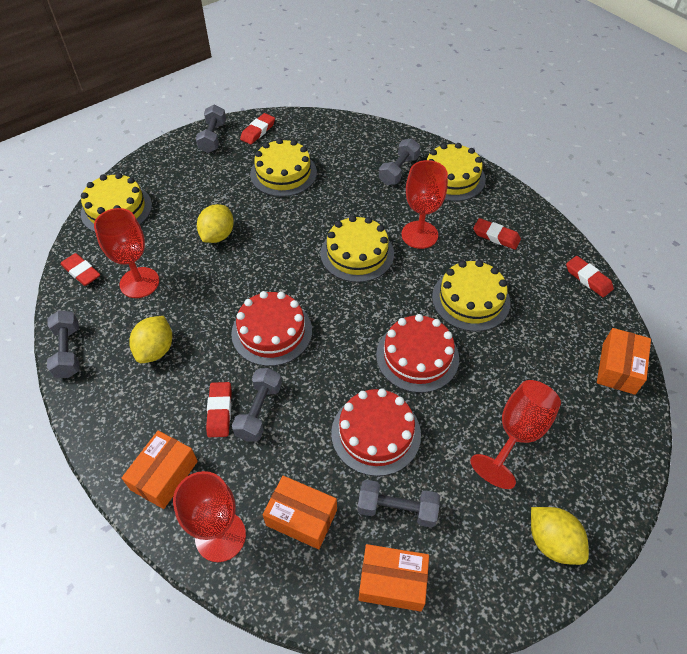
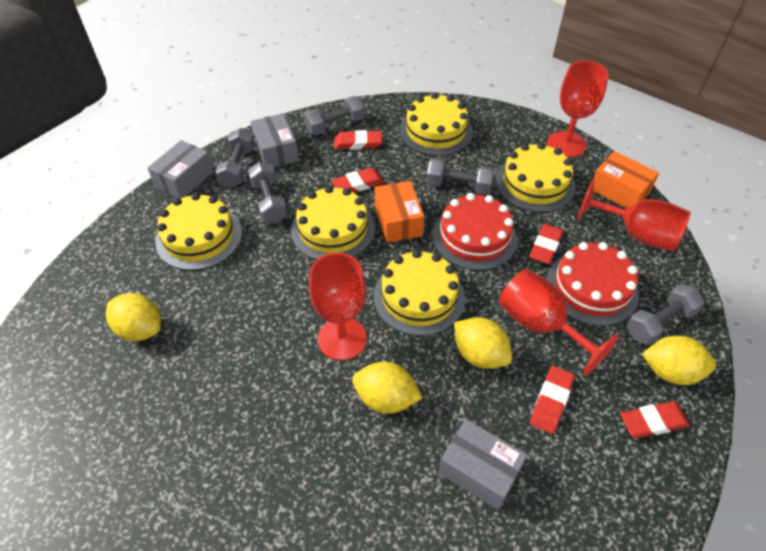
grey box: 0 -> 3
orange box: 4 -> 2
red cake: 3 -> 2
yellow lemon: 3 -> 4

